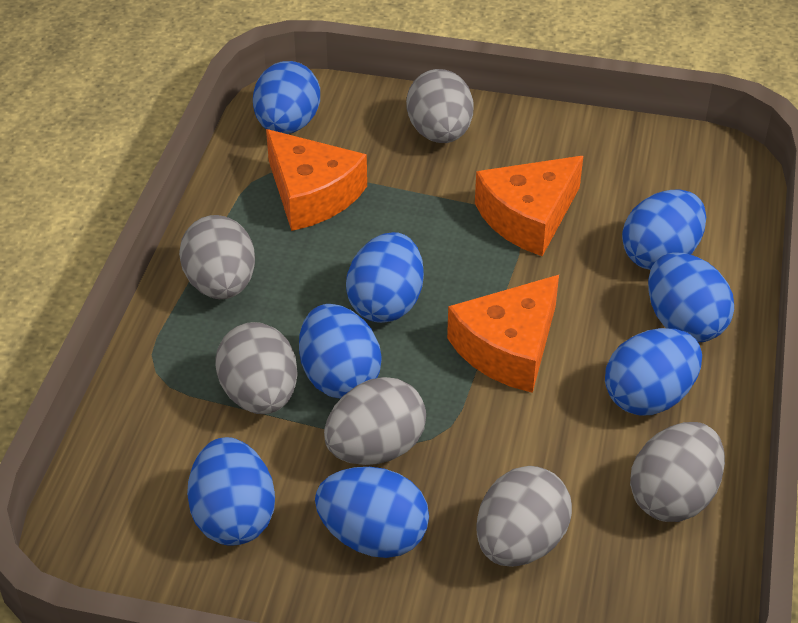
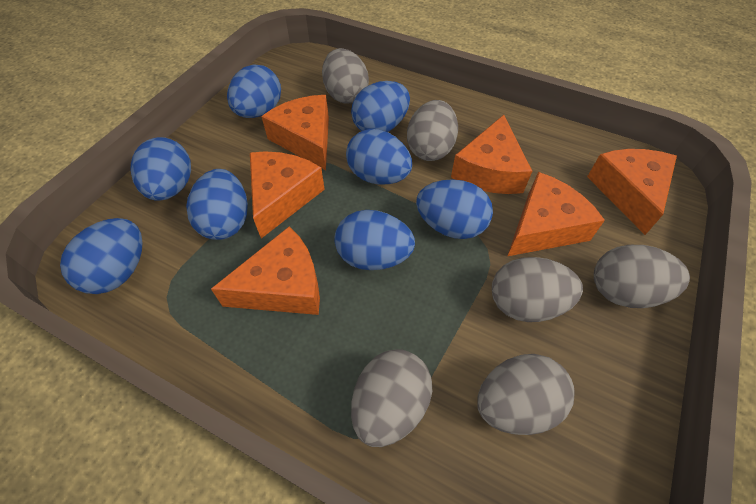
orange cheese: 3 -> 6

